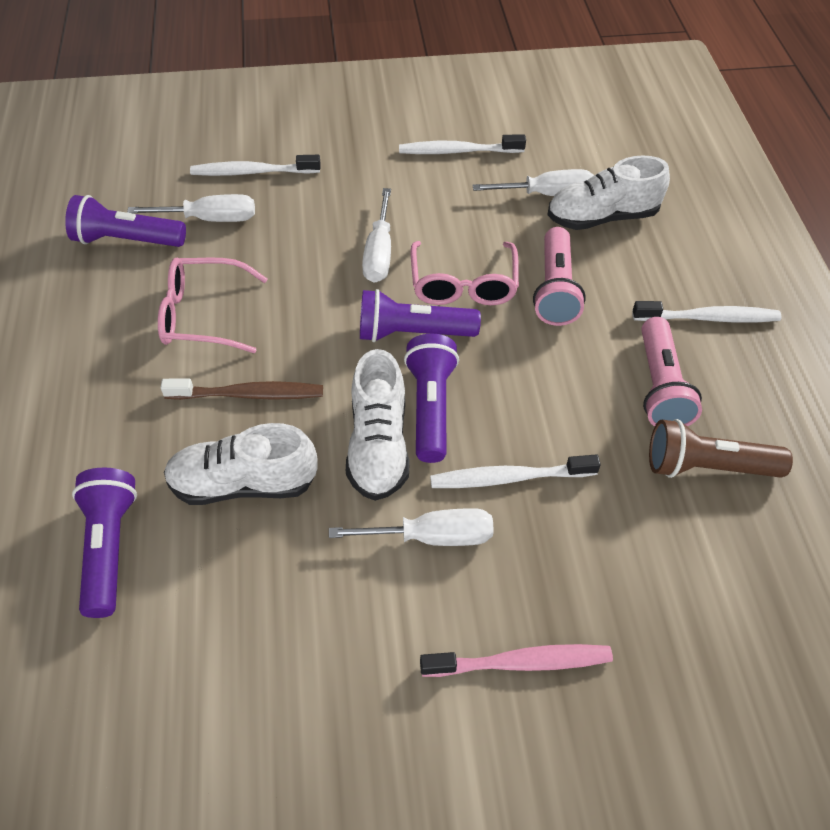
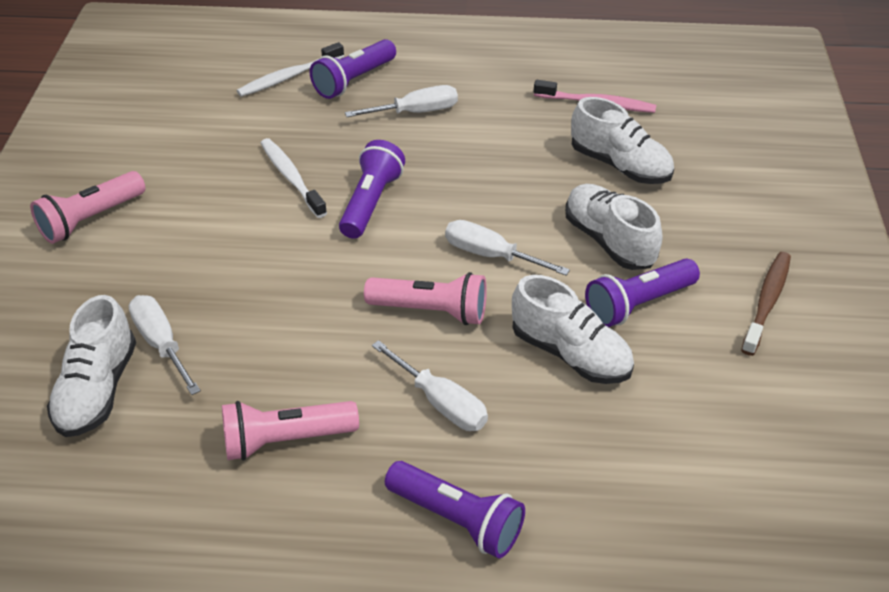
brown flashlight: 1 -> 0
pink flashlight: 2 -> 3
pink glasses: 2 -> 0
white shoe: 3 -> 4
white toothbrush: 4 -> 2

